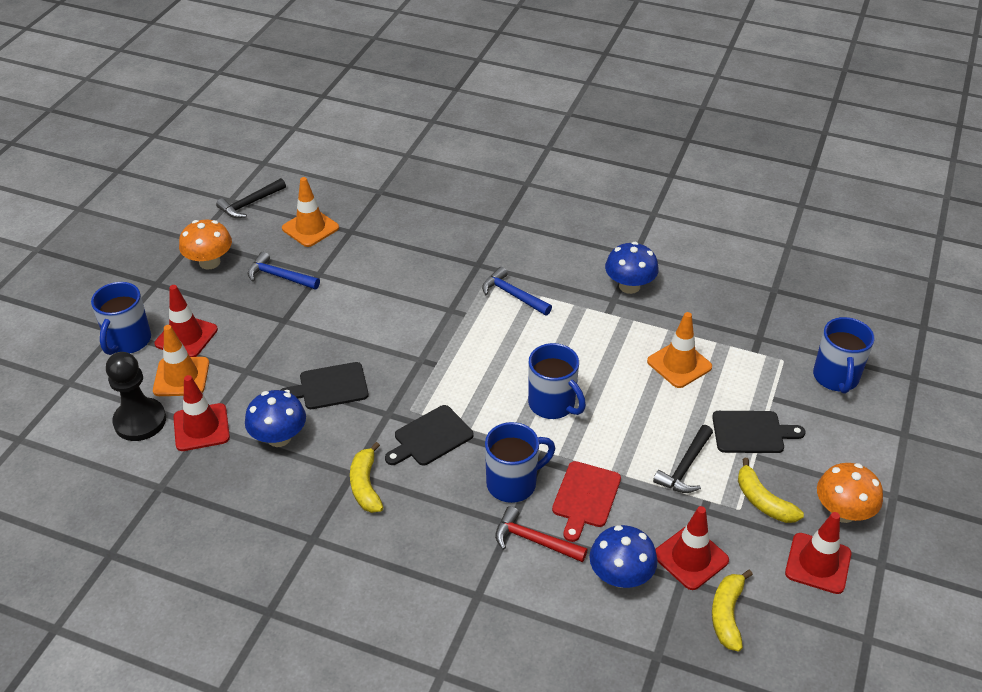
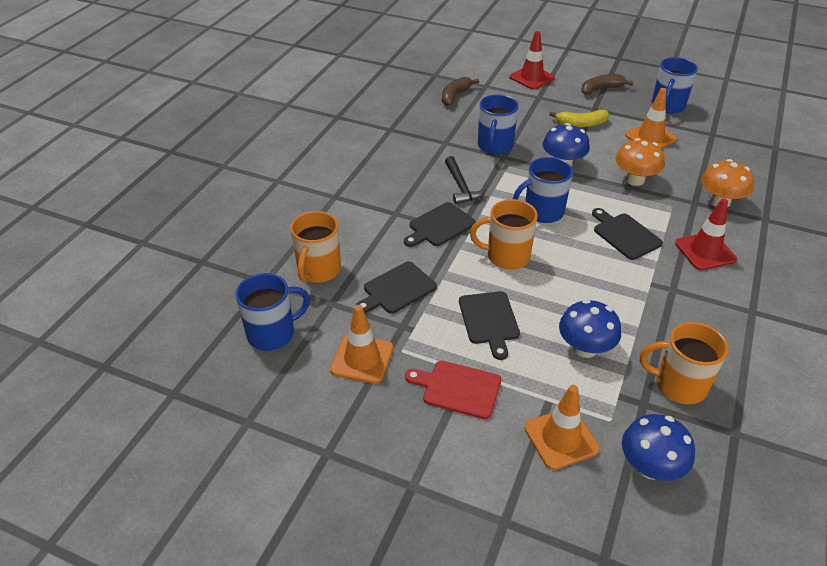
black cutting board: 3 -> 4
black hammer: 2 -> 1
black pawn: 1 -> 0
blue hammer: 2 -> 0
brown banana: 0 -> 2
orange mug: 0 -> 3
red hammer: 1 -> 0
red traffic cone: 4 -> 2
yellow banana: 3 -> 1

